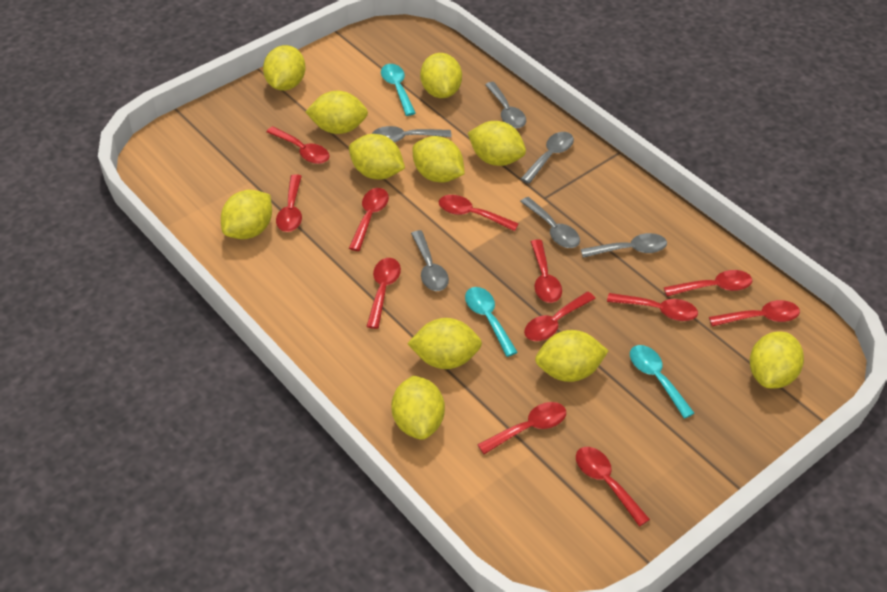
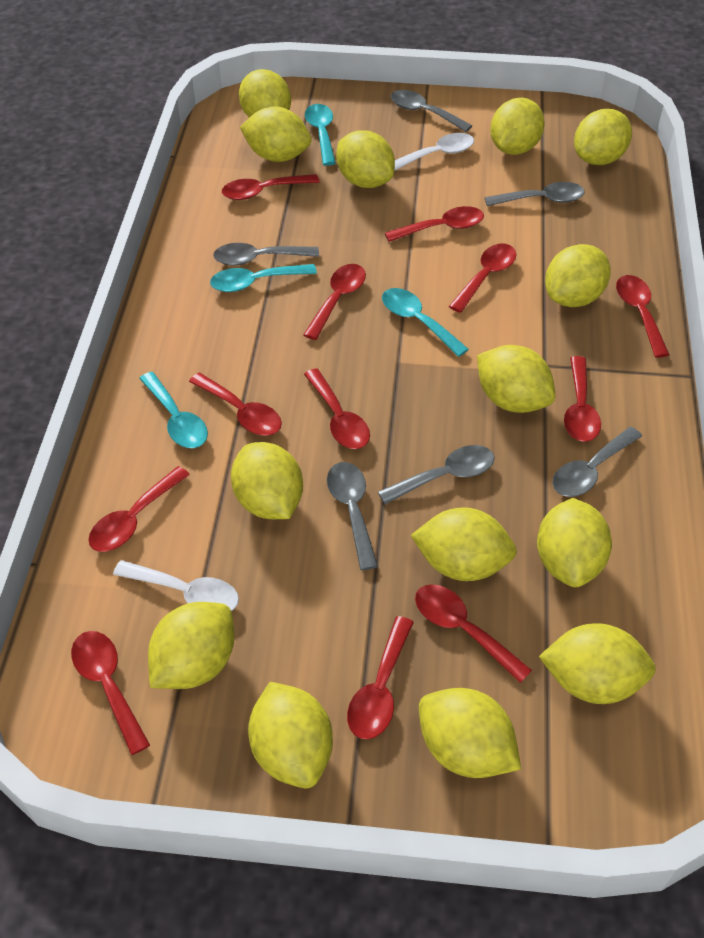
turquoise spoon: 3 -> 4
white spoon: 0 -> 2
yellow lemon: 11 -> 14

